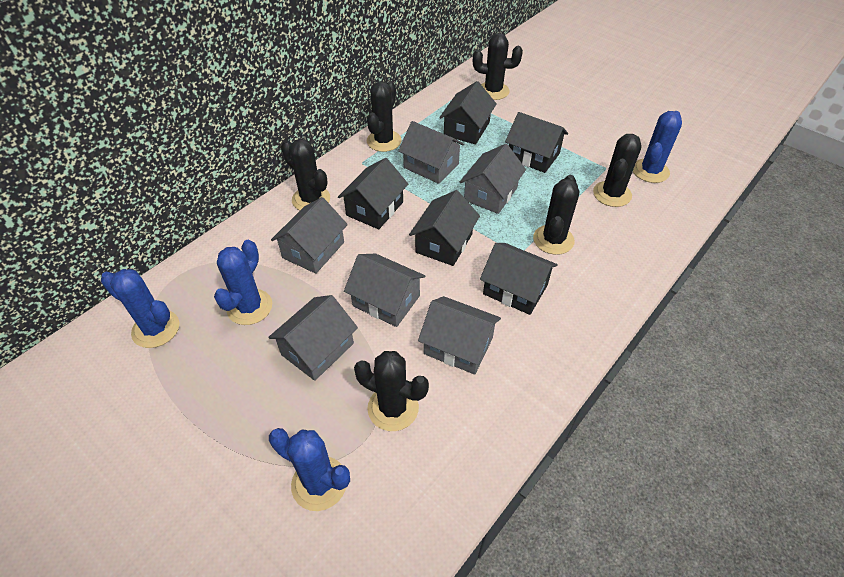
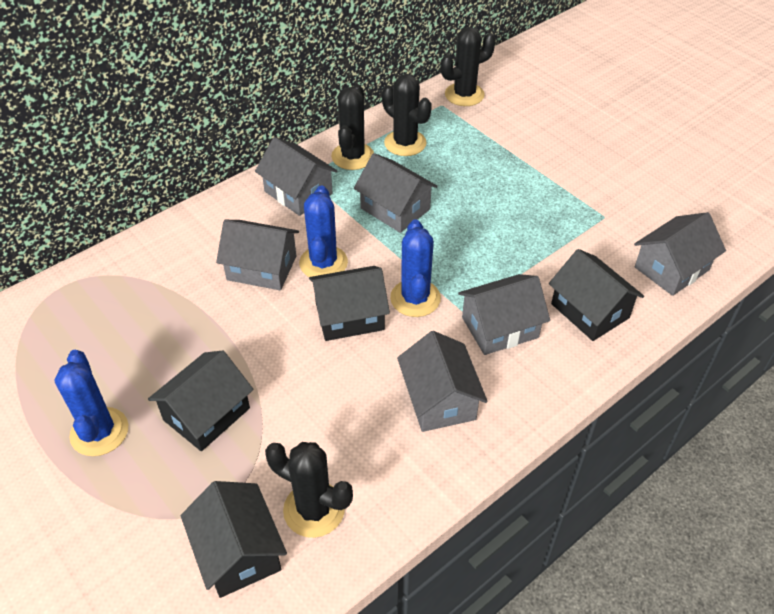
black cactus: 6 -> 4
black house: 5 -> 4
blue cactus: 4 -> 3

